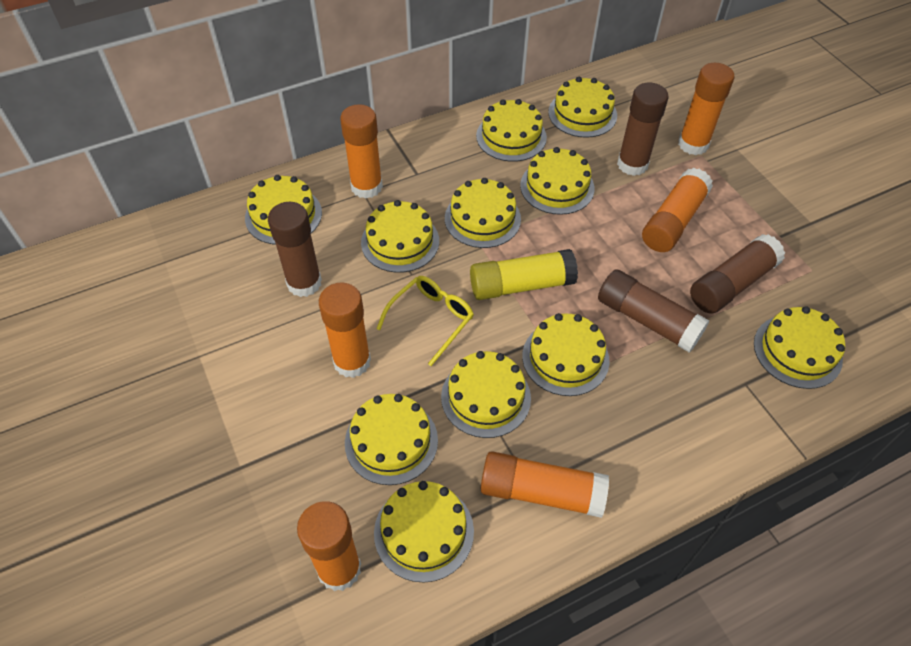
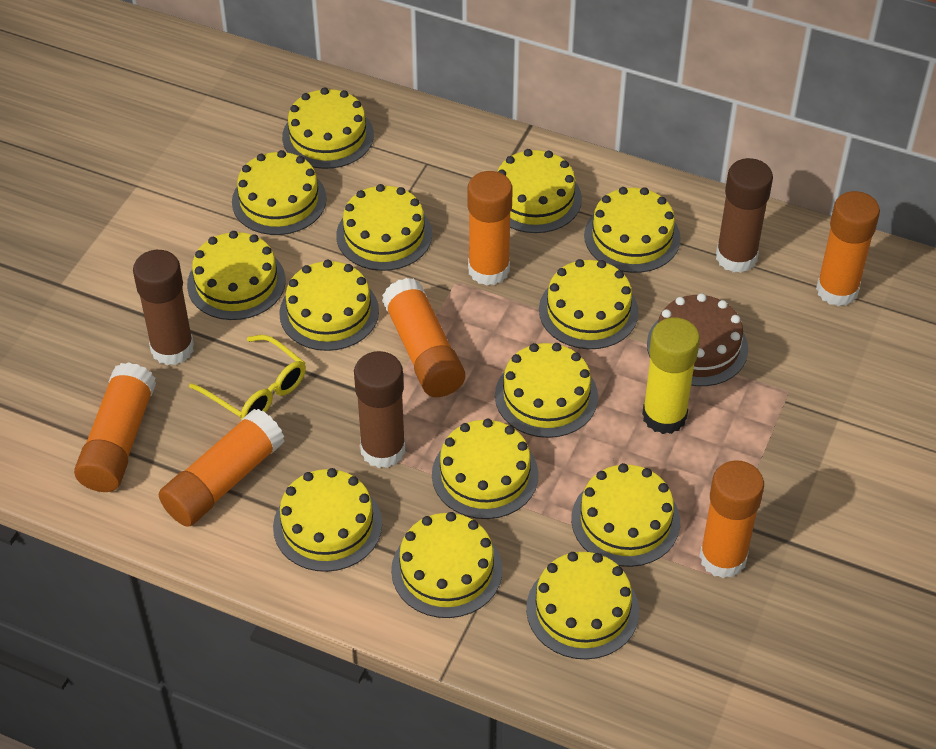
brown cake: 0 -> 1
brown glue stick: 4 -> 3
yellow cake: 11 -> 14

